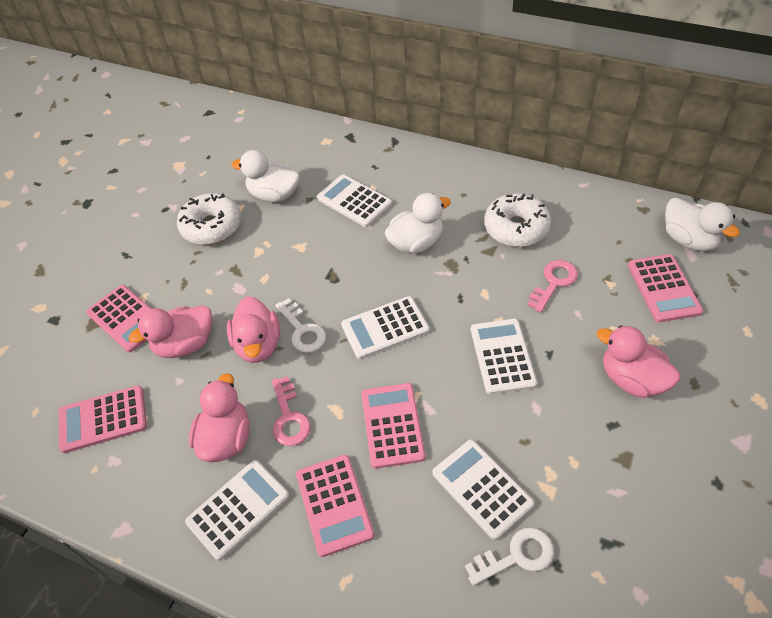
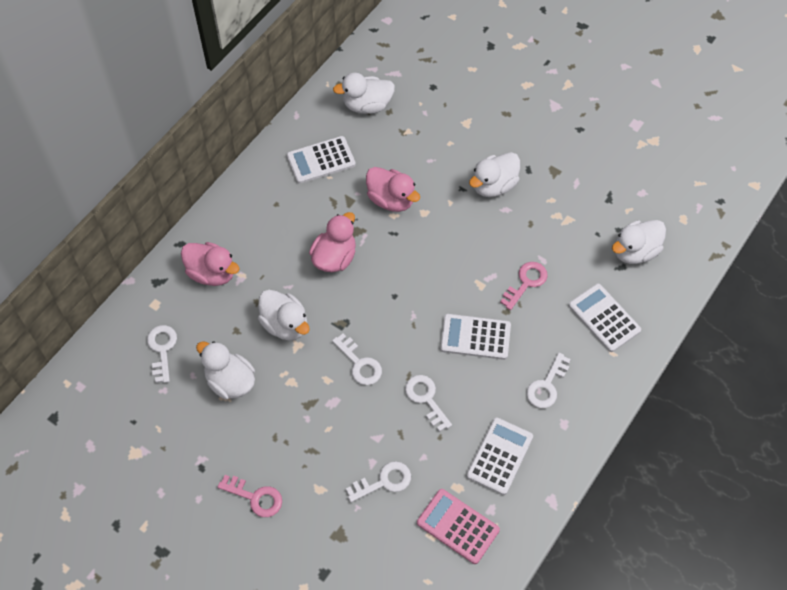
pink calculator: 5 -> 1
pink duck: 4 -> 3
white calculator: 5 -> 4
white donut: 2 -> 0
white duck: 3 -> 5
white key: 2 -> 5

